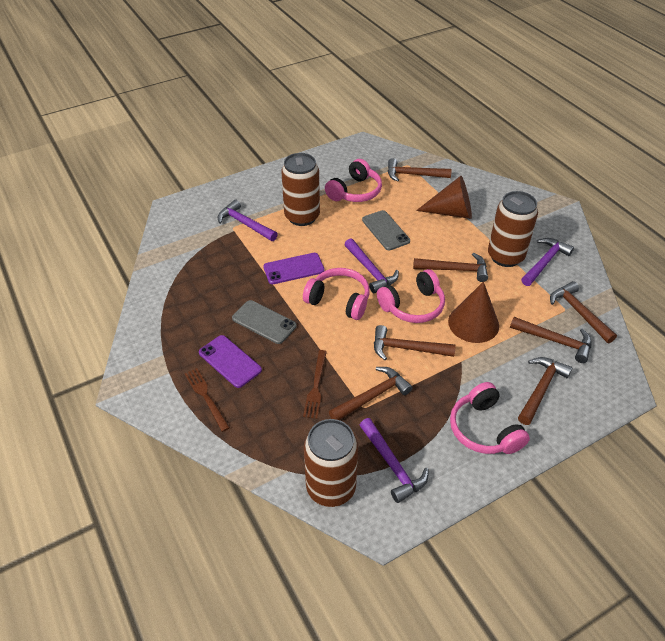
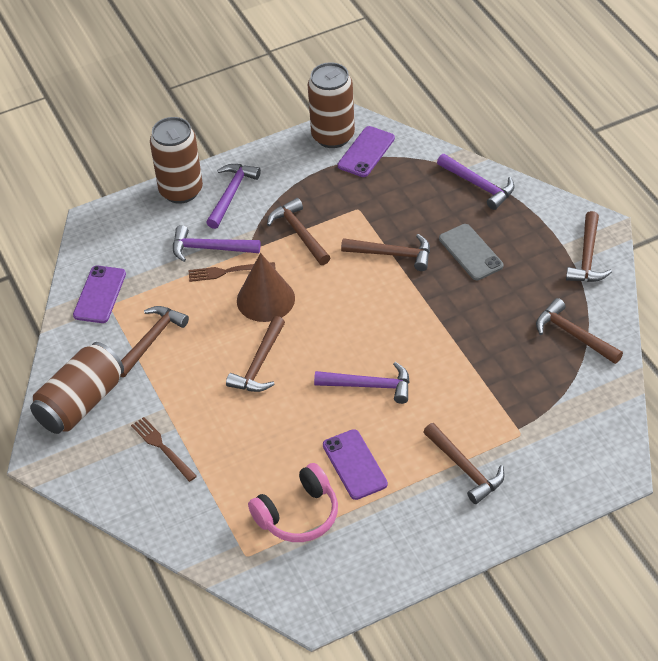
brown cone: 2 -> 1
grey phone: 2 -> 1
pink headphones: 4 -> 1
purple phone: 2 -> 3

